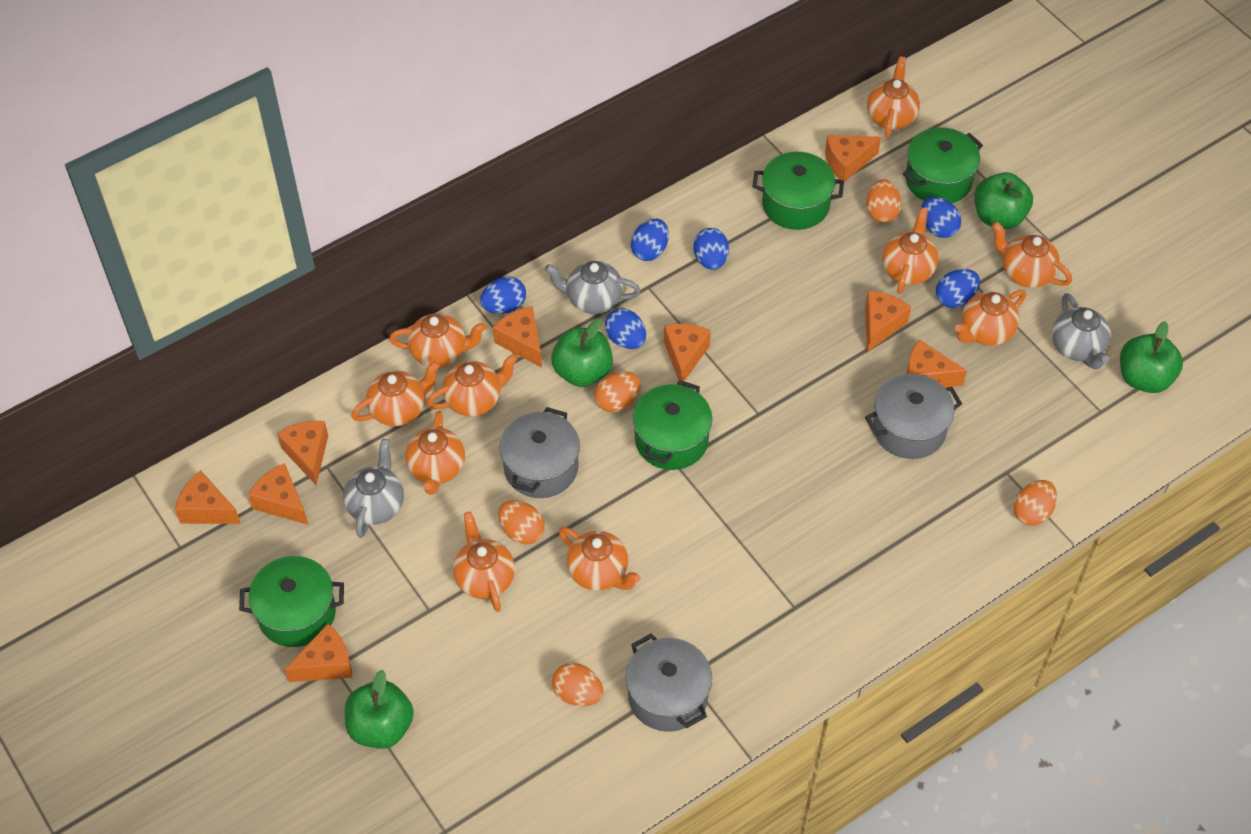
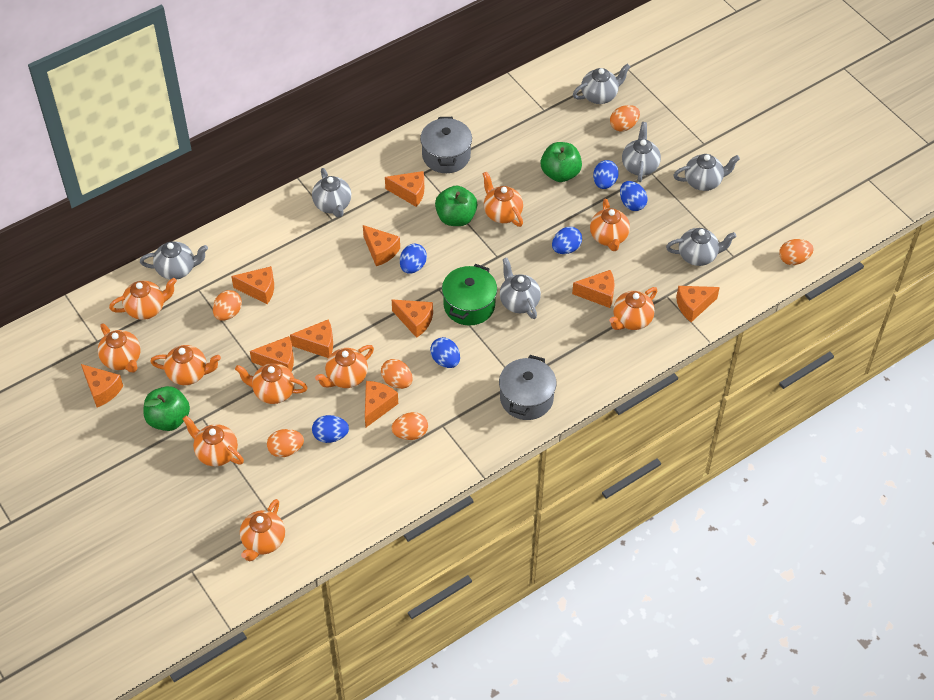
green apple: 4 -> 3
green pot: 4 -> 1
grey pot: 3 -> 2
grey teapot: 3 -> 7
orange cheese: 9 -> 10
orange egg: 5 -> 6

